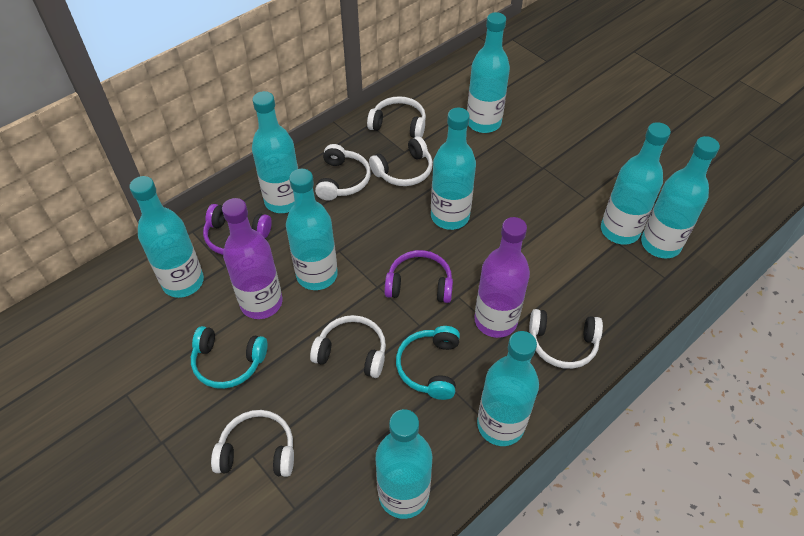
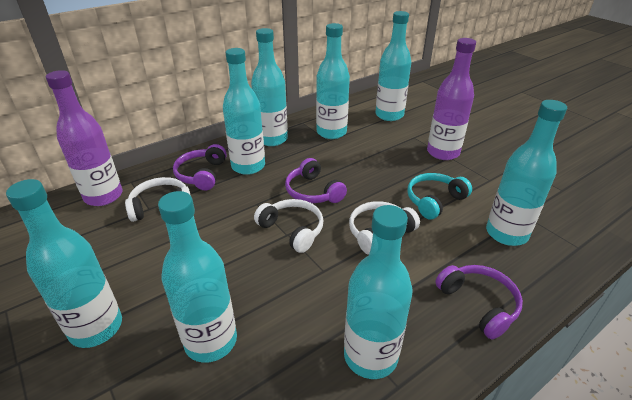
purple headphones: 2 -> 3
turquoise bottle: 9 -> 8
turquoise headphones: 2 -> 1
white headphones: 6 -> 3

